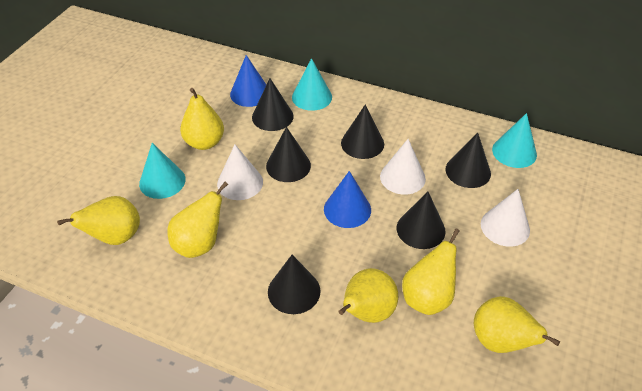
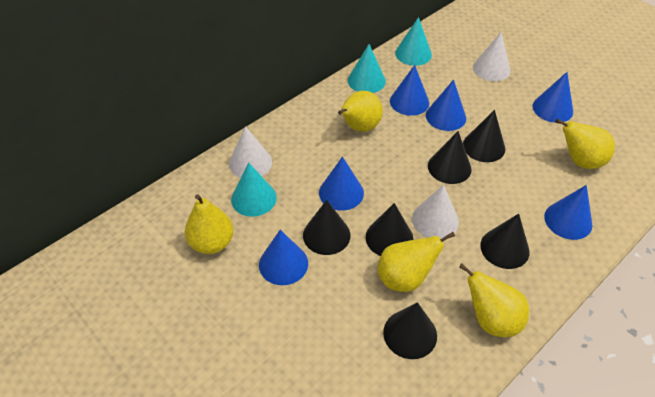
blue cone: 2 -> 6
yellow pear: 6 -> 5

